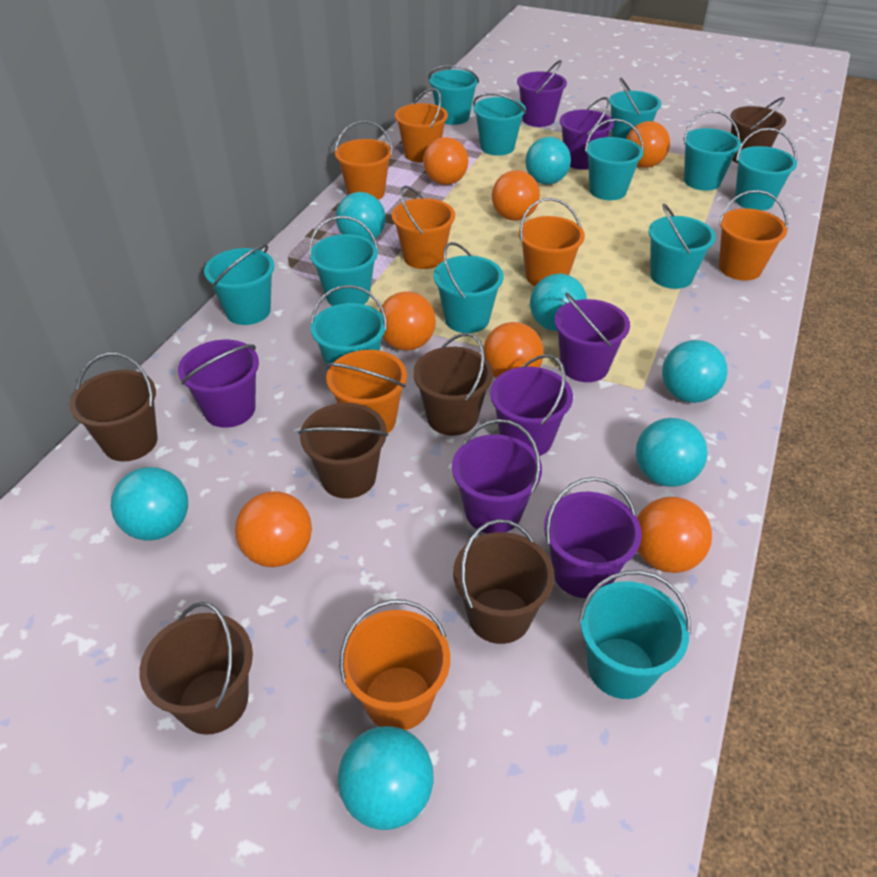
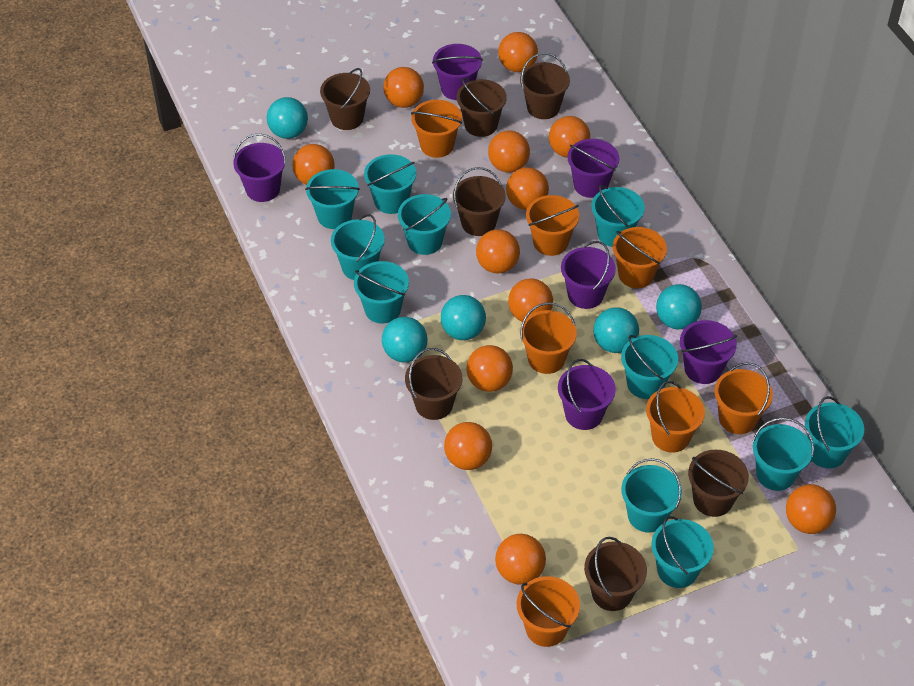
brown bucket: 6 -> 7
orange ball: 7 -> 12
purple bucket: 7 -> 6
turquoise ball: 7 -> 5
turquoise bucket: 12 -> 11

